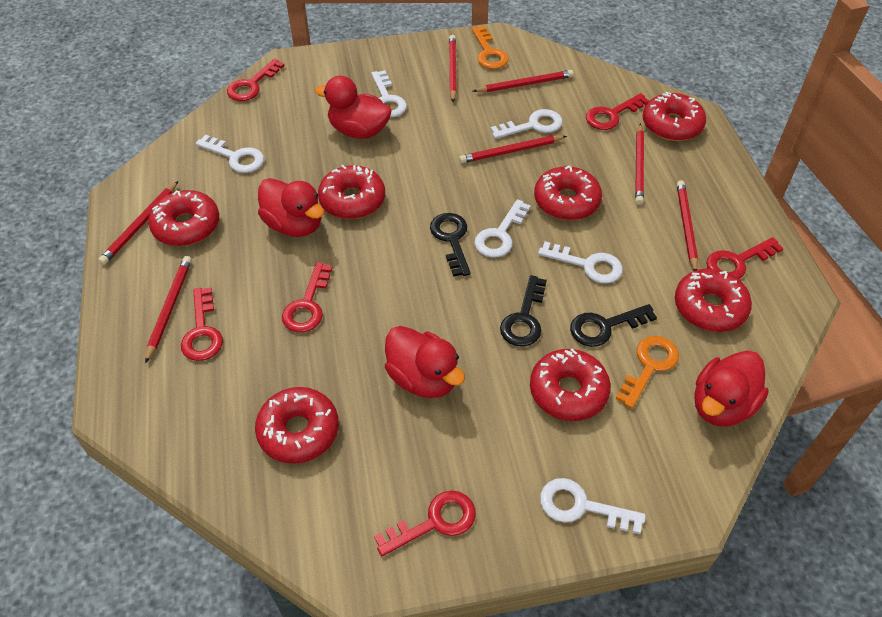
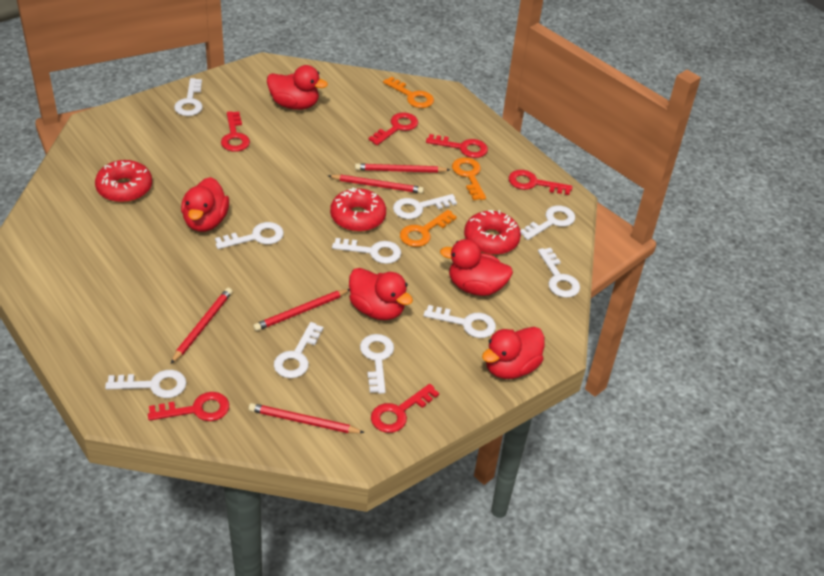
black key: 3 -> 0
orange key: 2 -> 3
red donut: 7 -> 3
red duck: 4 -> 5
red pencil: 7 -> 5
white key: 6 -> 10

